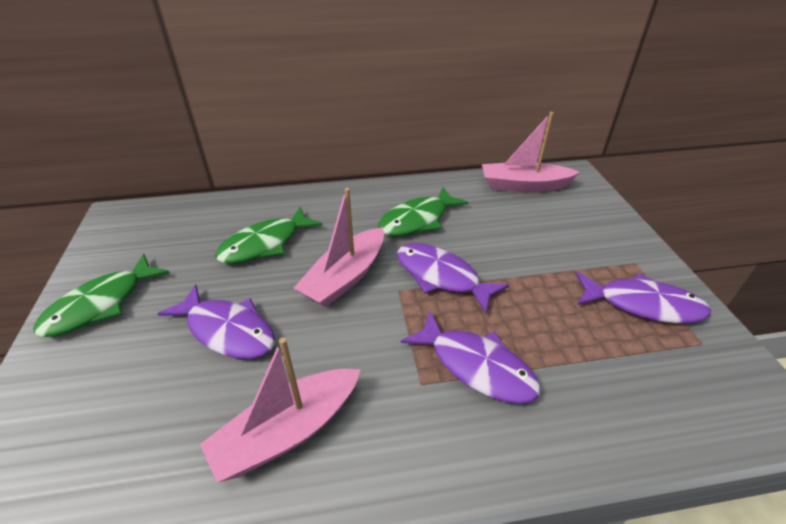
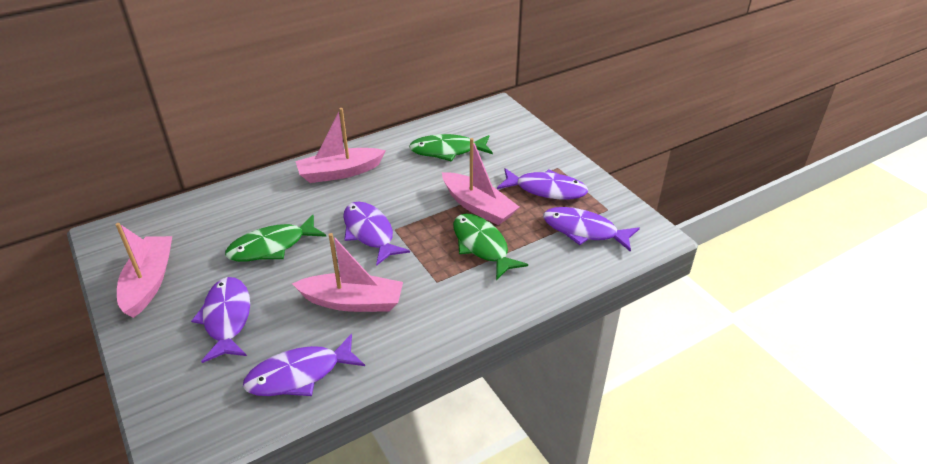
pink boat: 3 -> 4
purple fish: 4 -> 5

